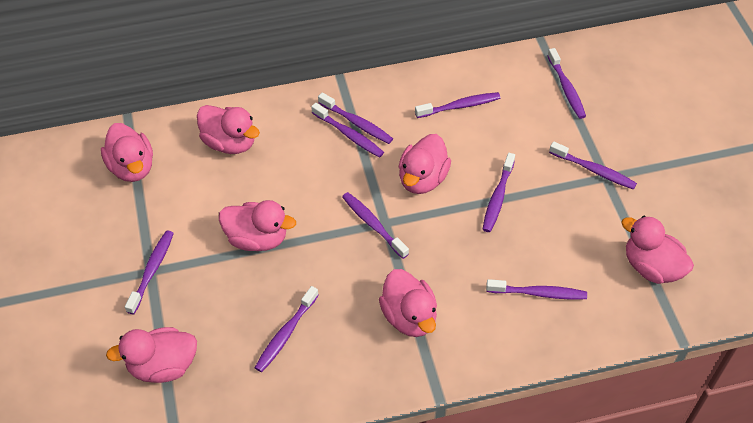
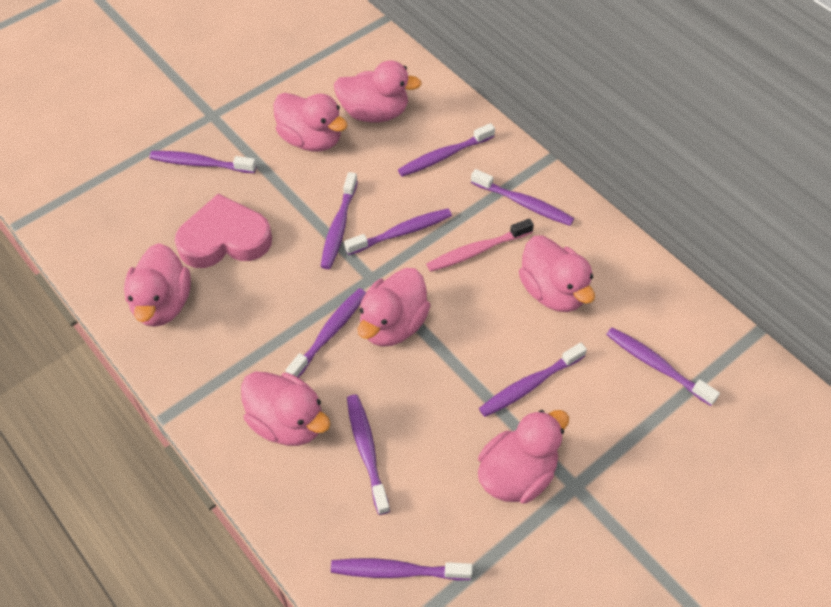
pink heart: 0 -> 1
pink toothbrush: 0 -> 1

